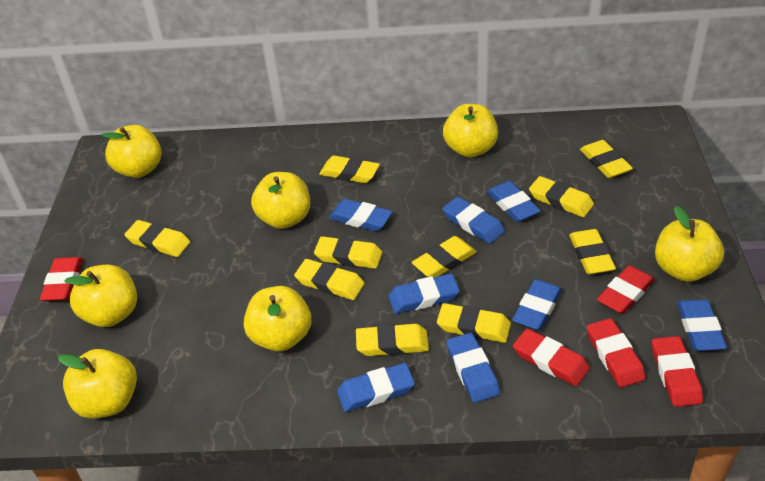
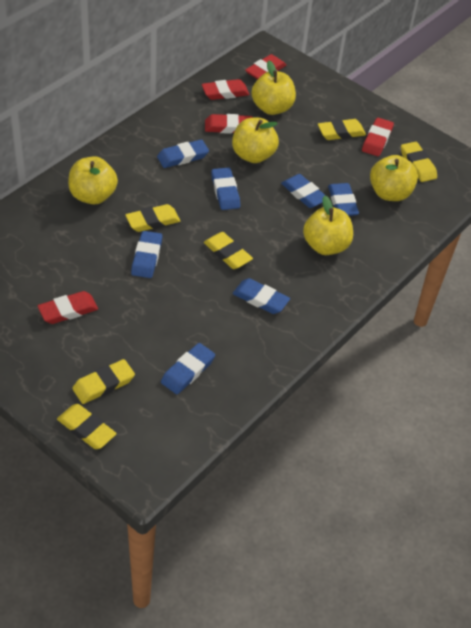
blue eraser: 8 -> 7
yellow apple: 7 -> 5
yellow eraser: 10 -> 6

